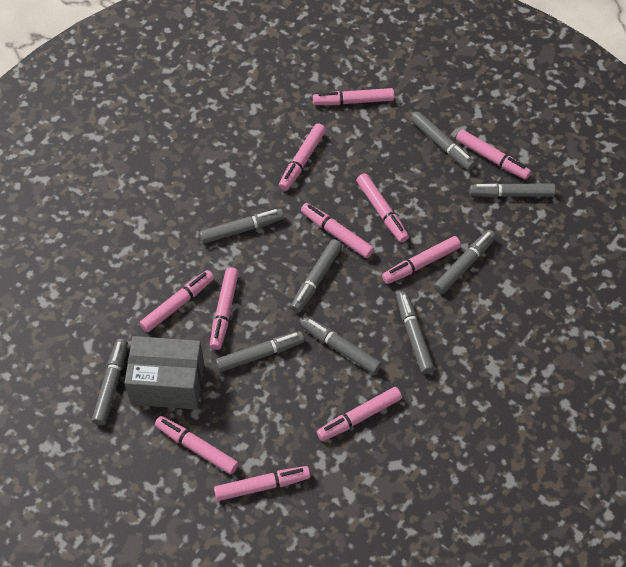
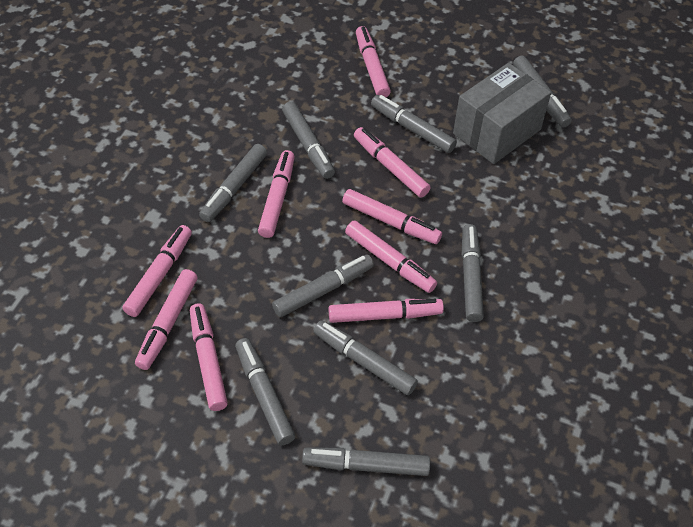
pink marker: 11 -> 9

